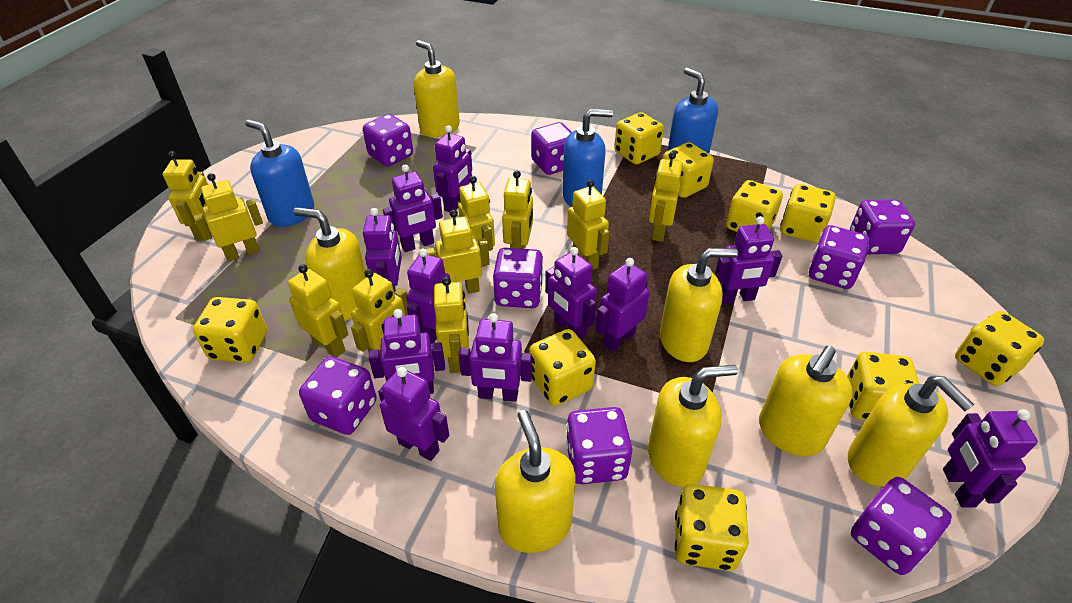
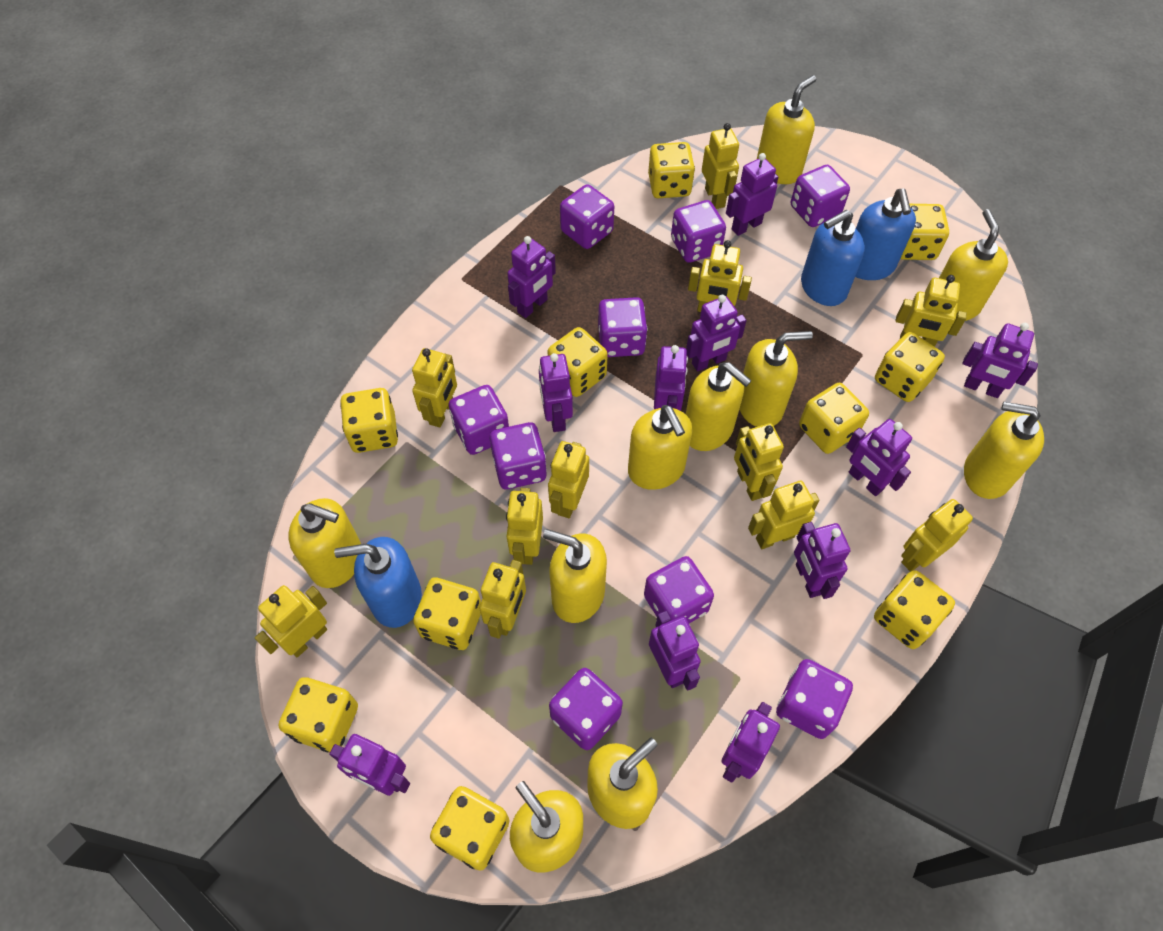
purple dice: 8 -> 9
yellow dice: 9 -> 10
yellow robot: 10 -> 11
yellow soap dispenser: 7 -> 10

